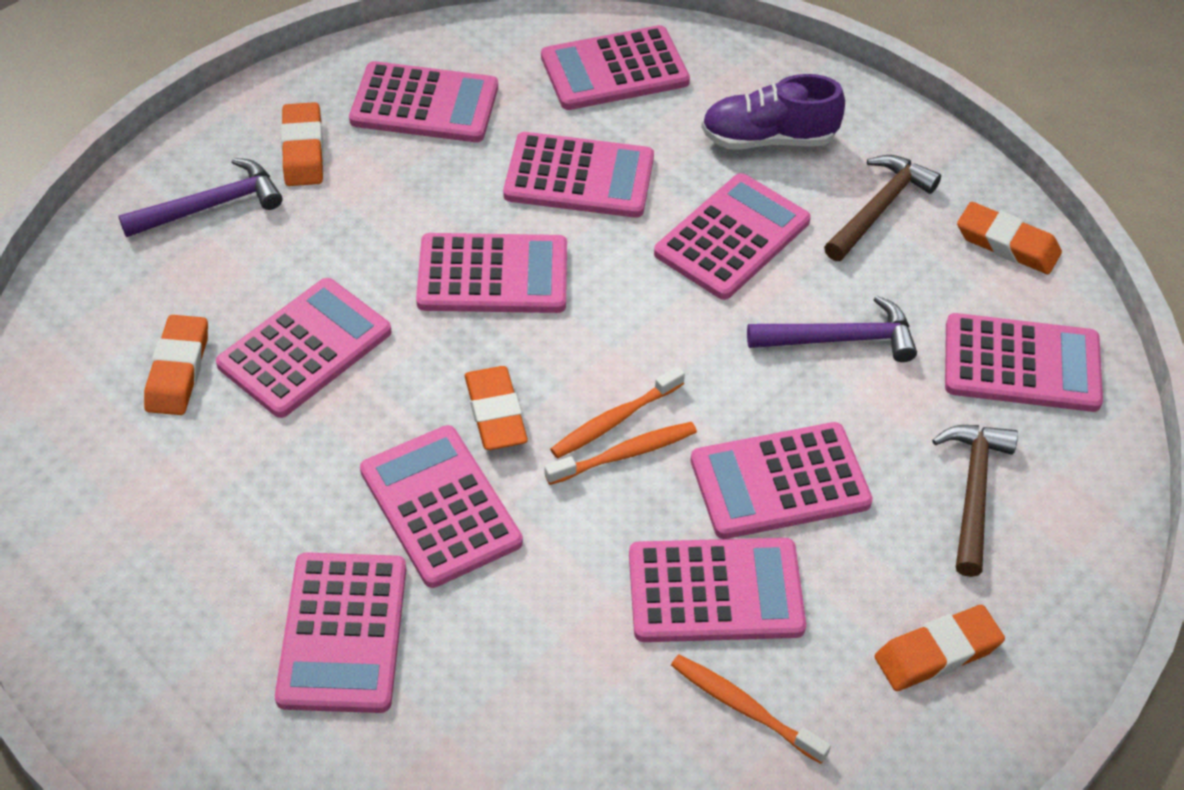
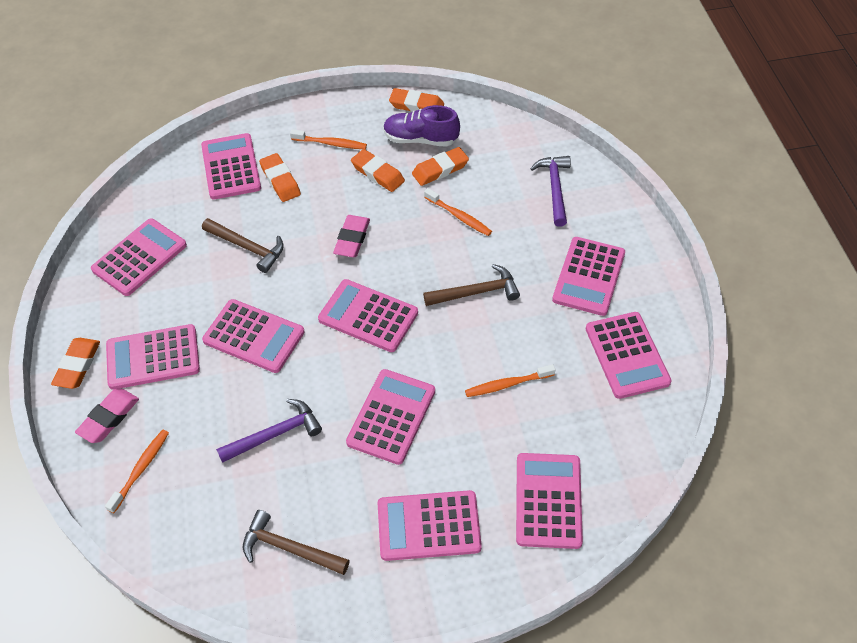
brown hammer: 2 -> 3
orange toothbrush: 3 -> 4
pink calculator: 11 -> 10
pink eraser: 0 -> 2

